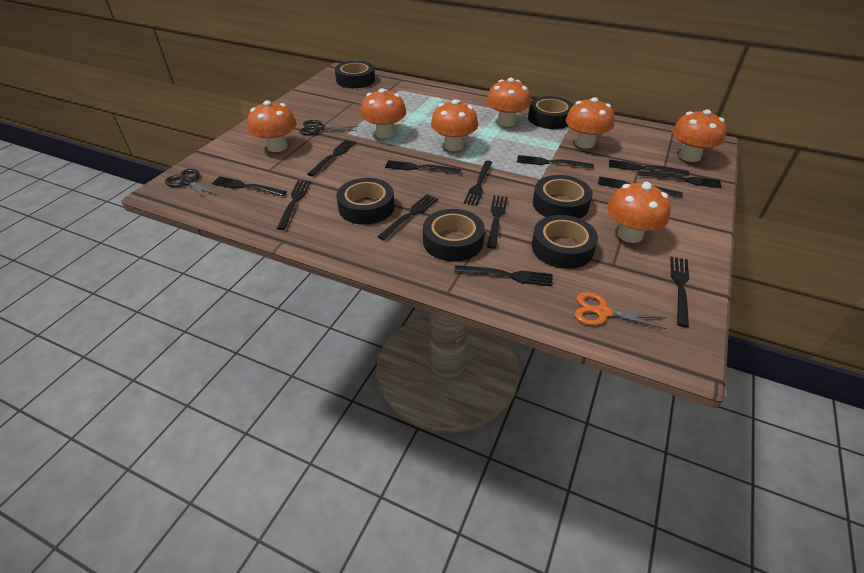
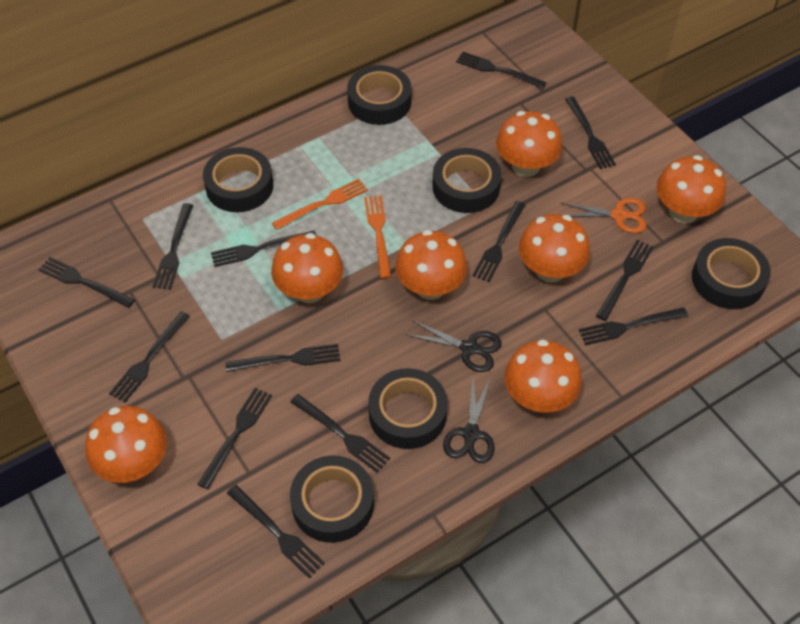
orange fork: 0 -> 2

